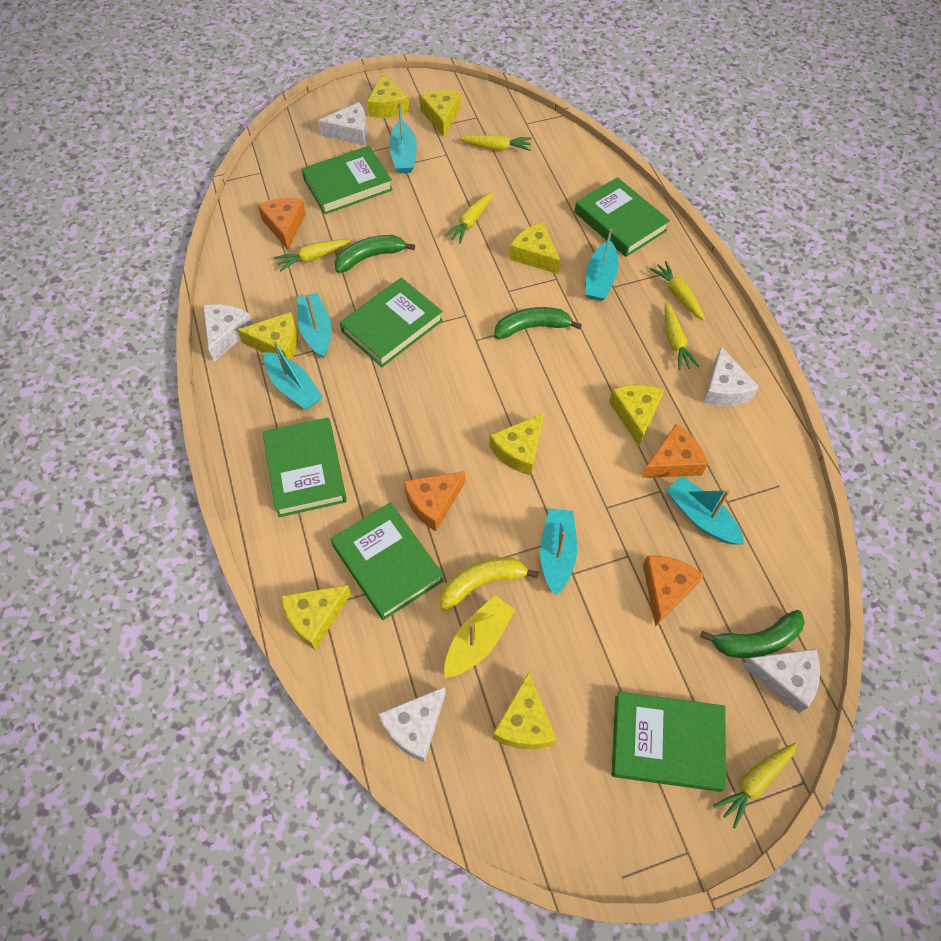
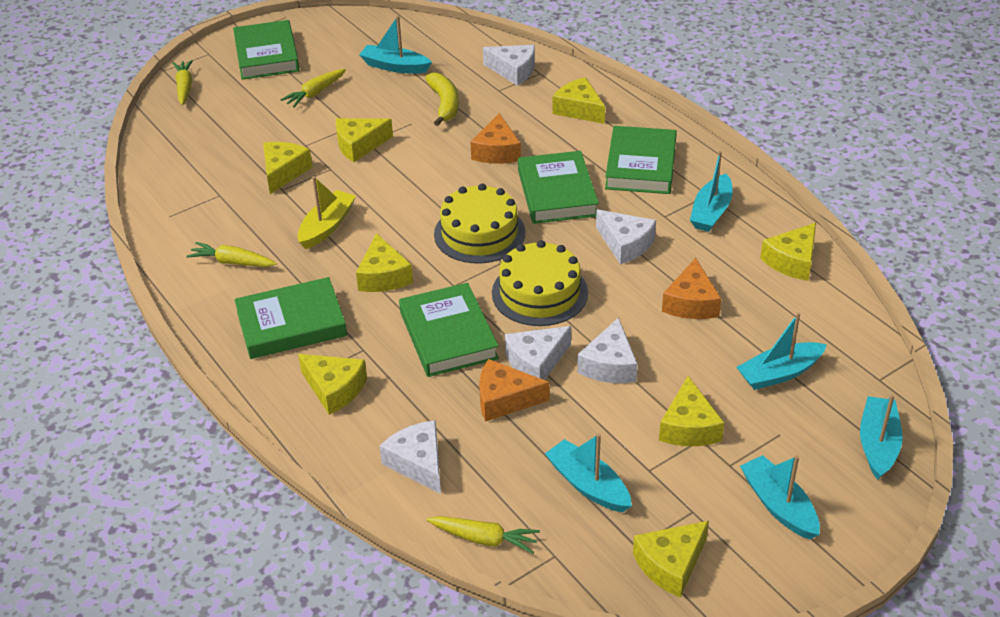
green banana: 3 -> 0
green book: 6 -> 5
orange cheese: 4 -> 3
yellow cake: 0 -> 2
yellow carrot: 6 -> 4

